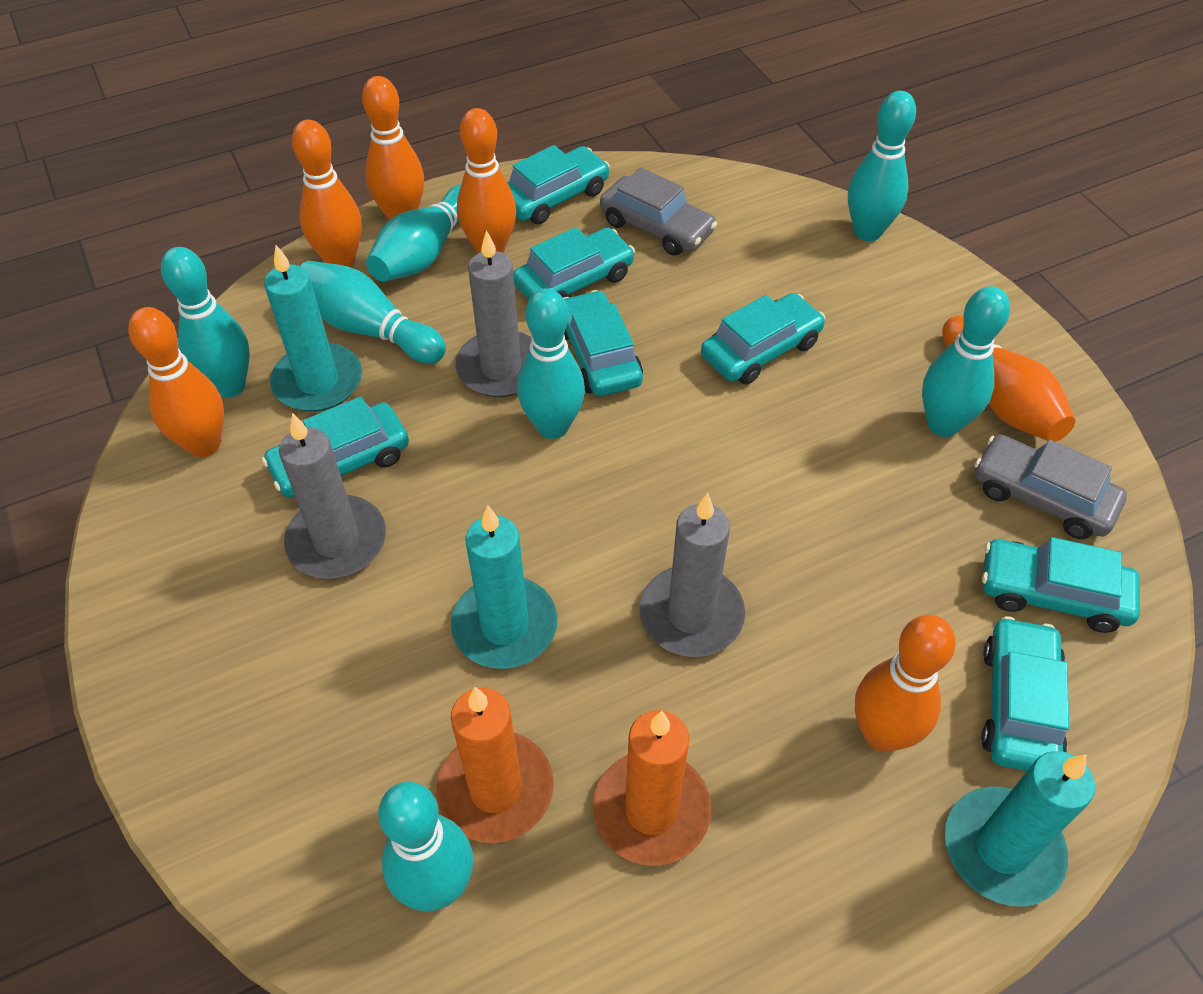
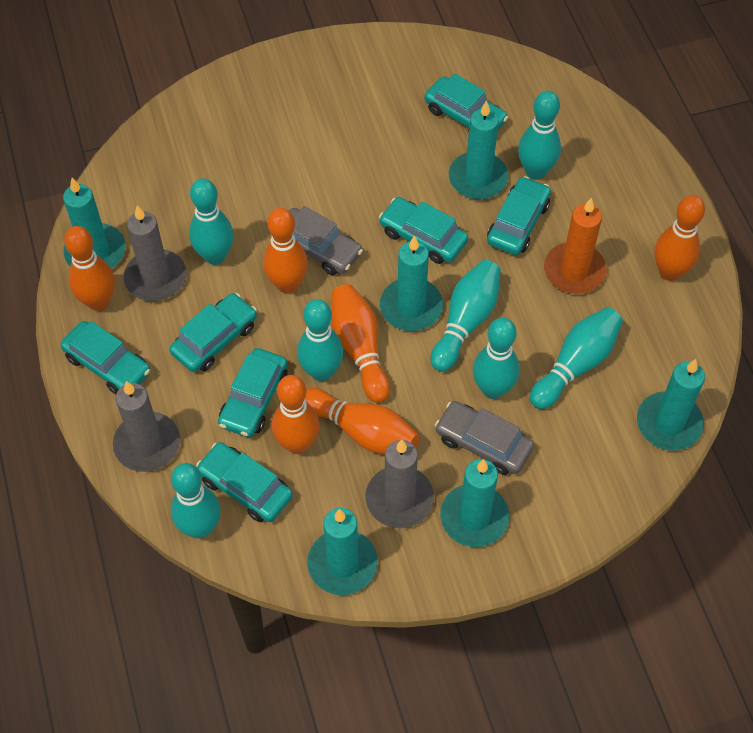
orange candle: 2 -> 1
turquoise candle: 3 -> 6

